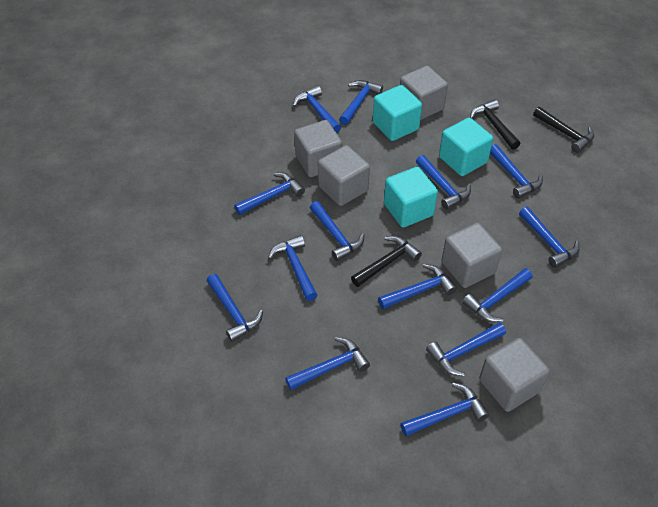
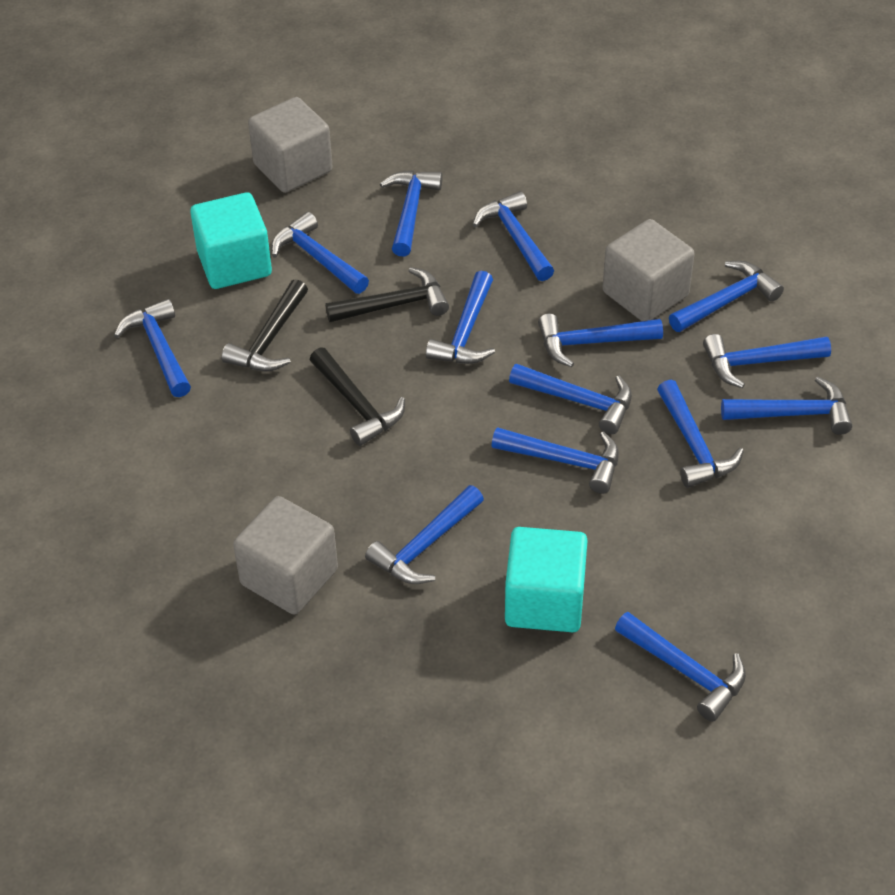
grey cube: 5 -> 3
turquoise cube: 3 -> 2

